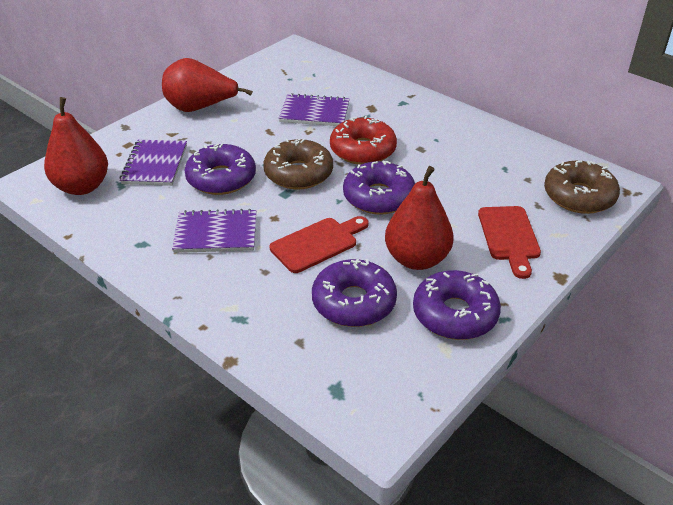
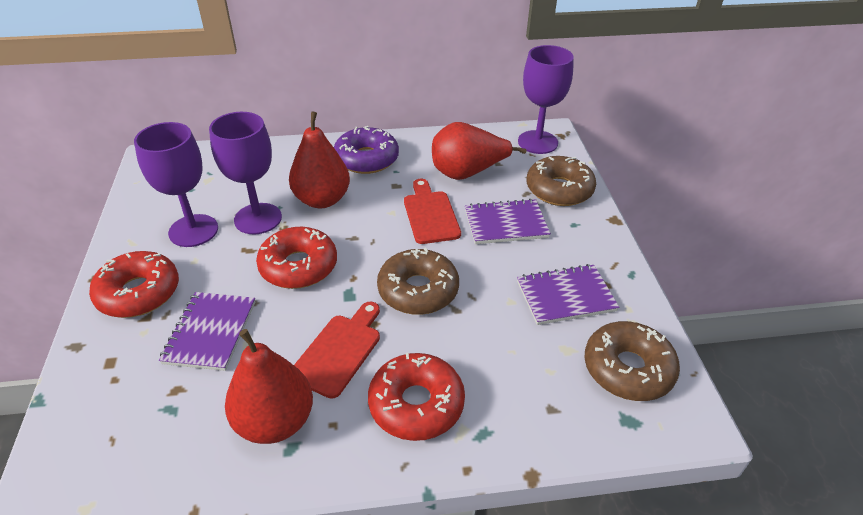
brown donut: 2 -> 3
purple donut: 4 -> 1
purple goblet: 0 -> 3
red donut: 1 -> 3

